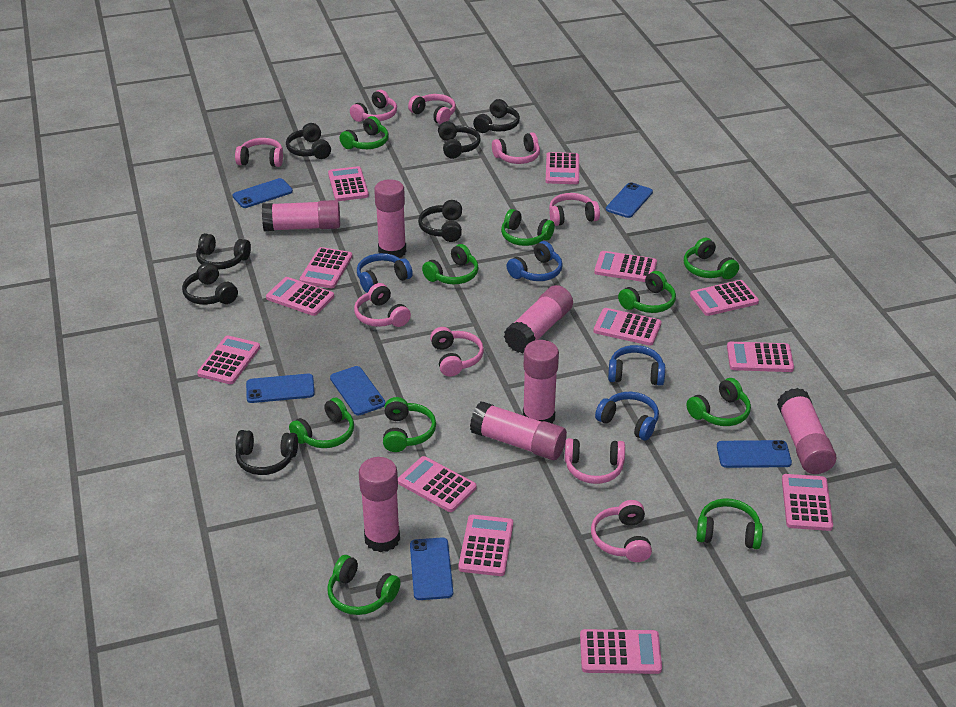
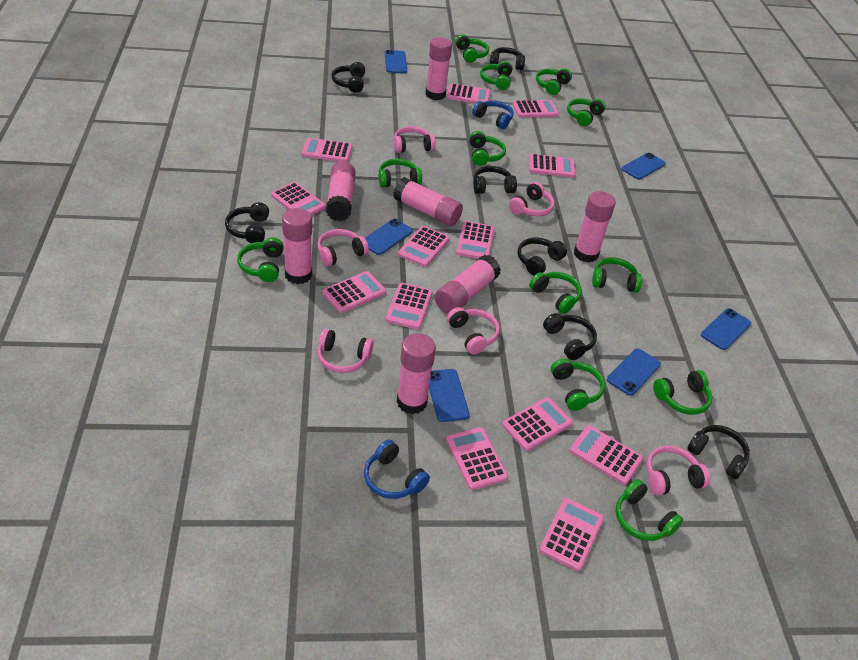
blue headphones: 4 -> 2
green headphones: 10 -> 12
pink headphones: 9 -> 6

